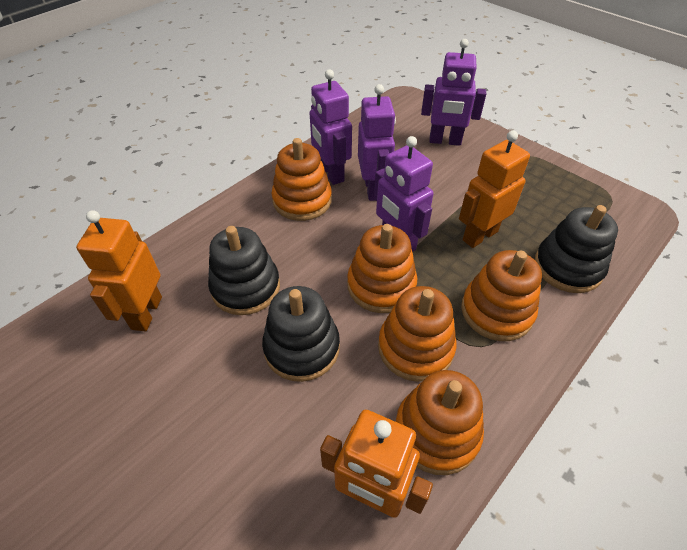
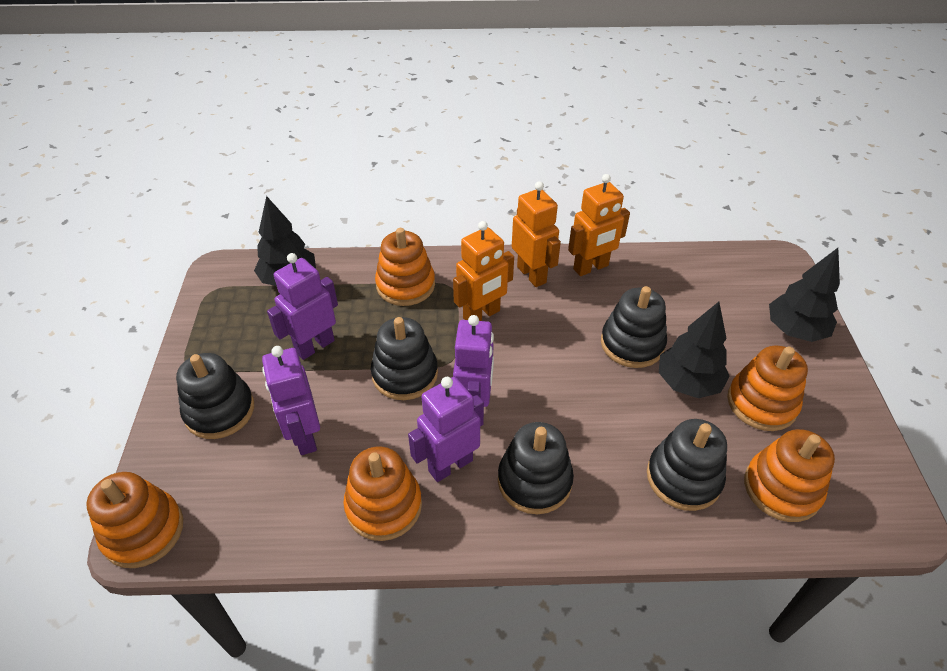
black stacking toy: 3 -> 5
black tree: 0 -> 3

